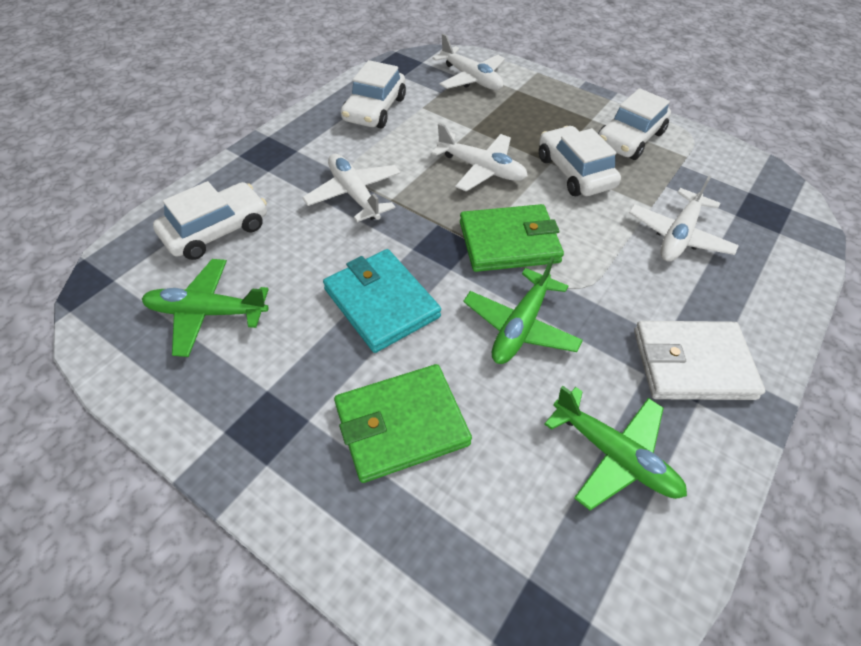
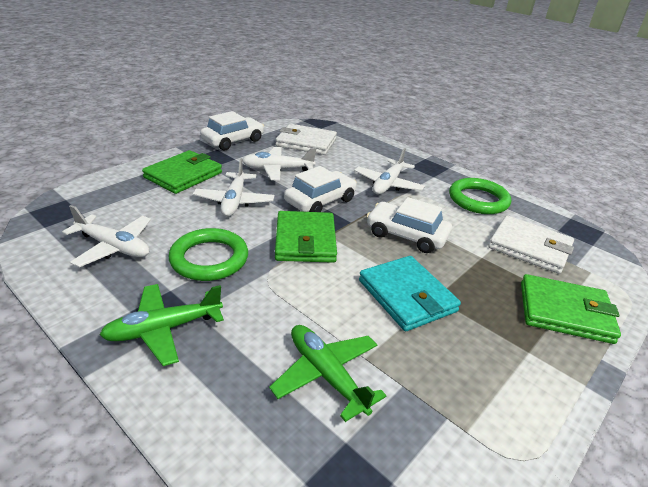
green plane: 3 -> 2
green ring: 0 -> 2
green wallet: 2 -> 3
white car: 4 -> 3
white wallet: 1 -> 2

